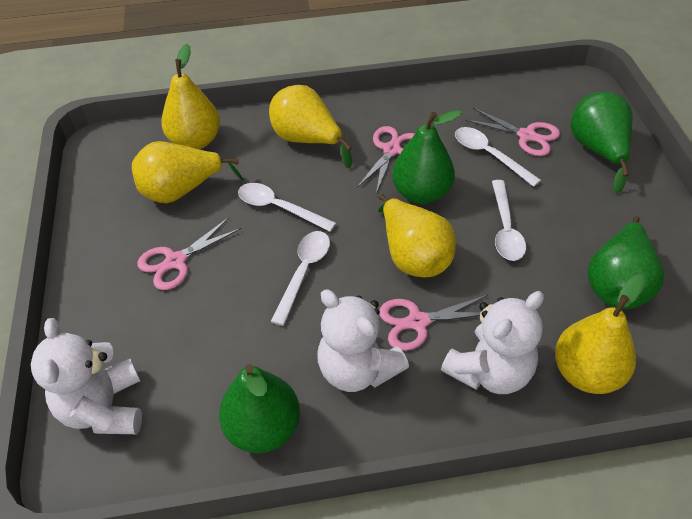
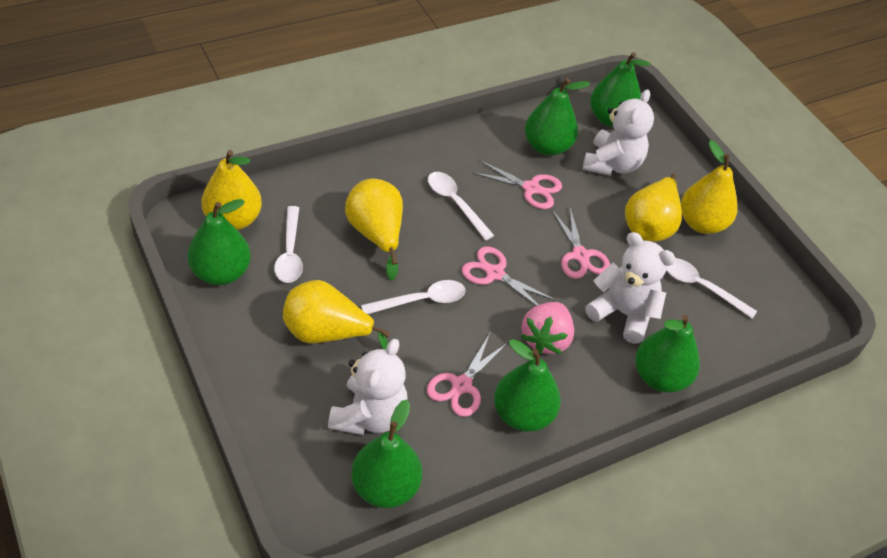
green pear: 4 -> 6
pink strawberry: 0 -> 1

